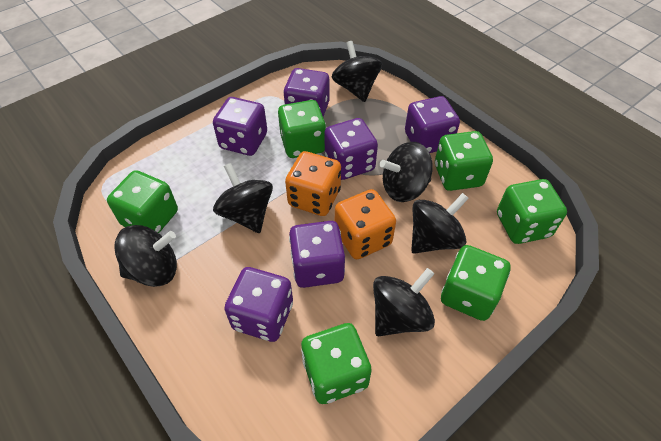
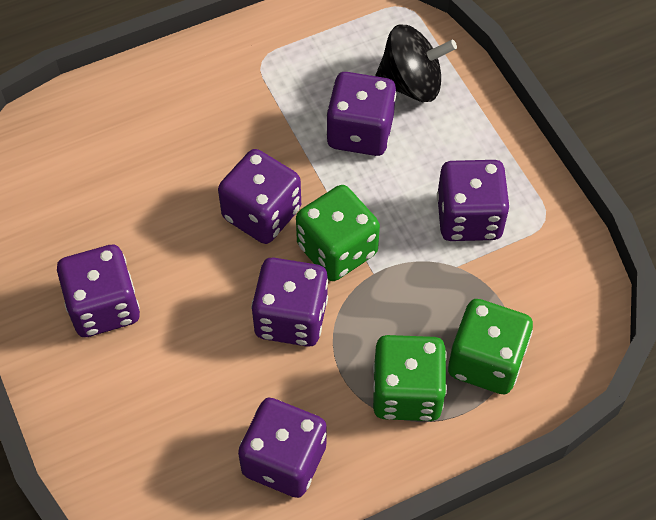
black spinning top: 6 -> 1
green dice: 6 -> 3
orange dice: 2 -> 0

